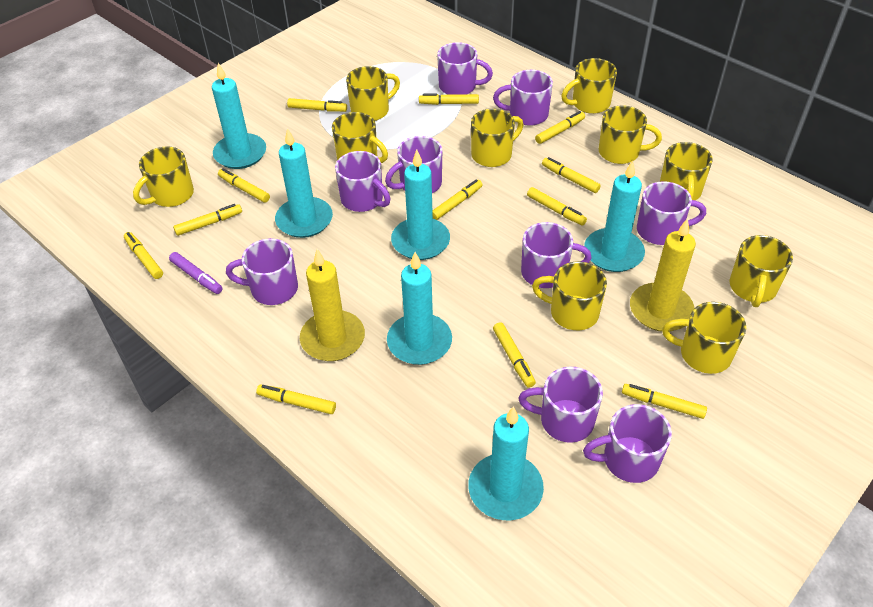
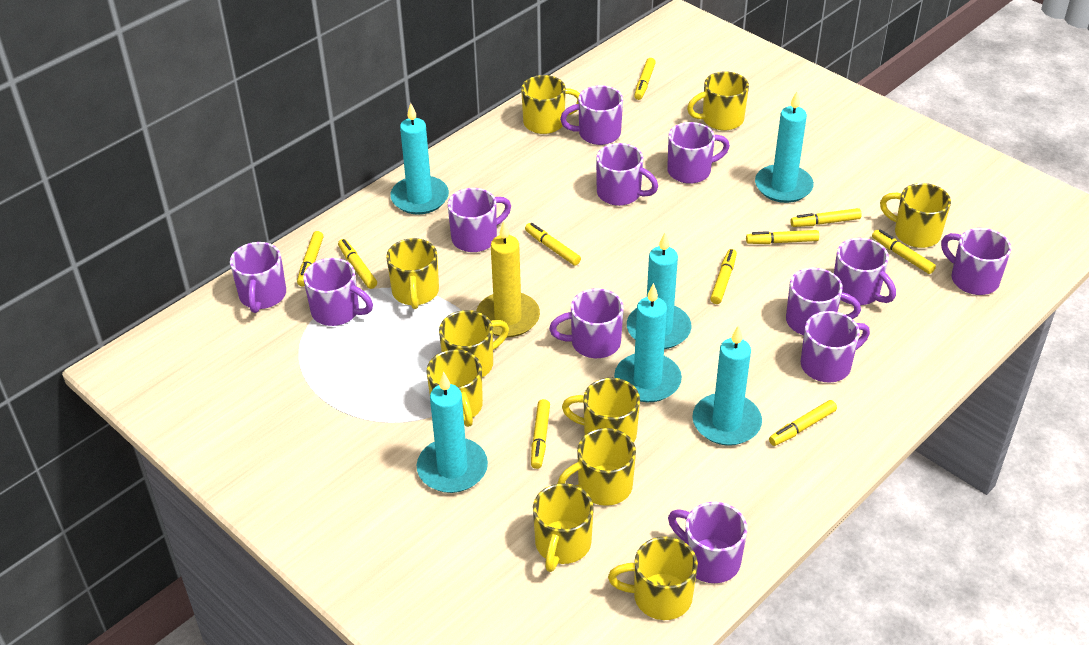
purple marker: 1 -> 0
purple mug: 9 -> 12
yellow candle: 2 -> 1
yellow marker: 12 -> 10

